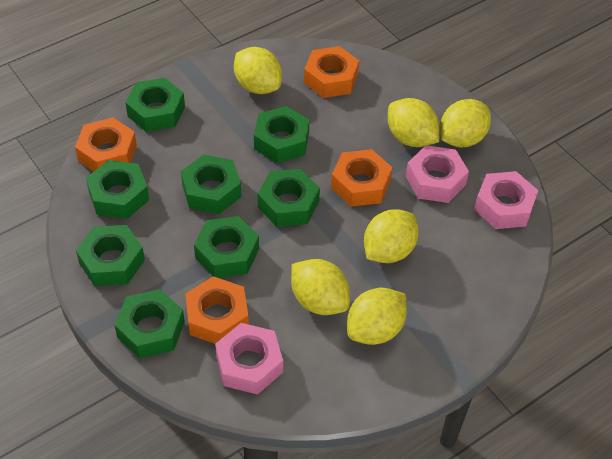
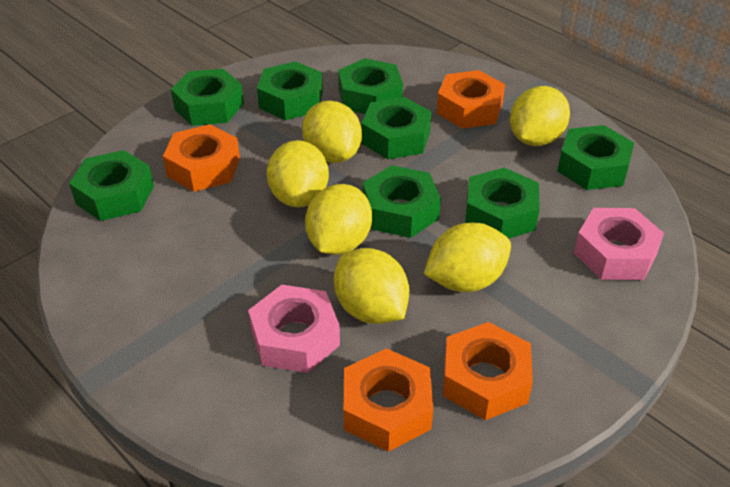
pink nut: 3 -> 2

